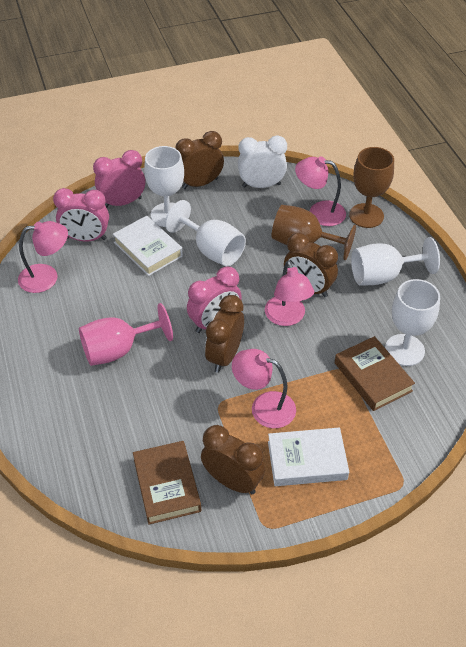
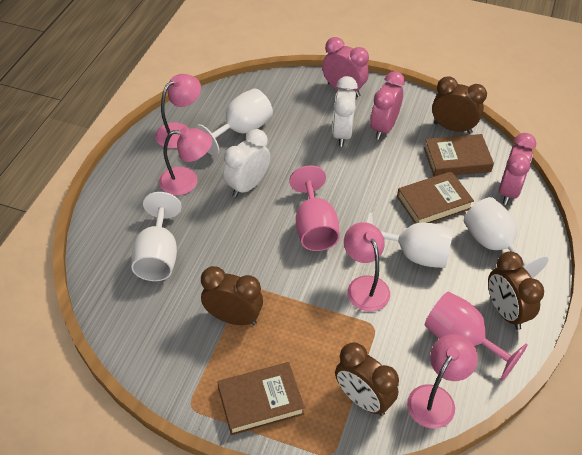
brown book: 2 -> 3
brown goblet: 2 -> 0
pink goblet: 1 -> 2
white book: 2 -> 0
white clock: 1 -> 2

